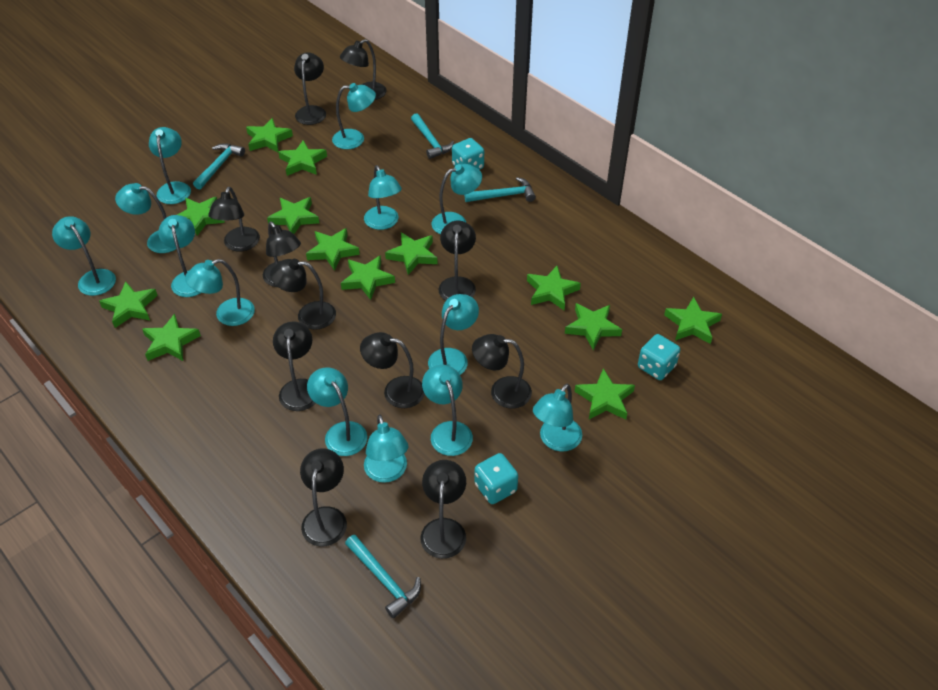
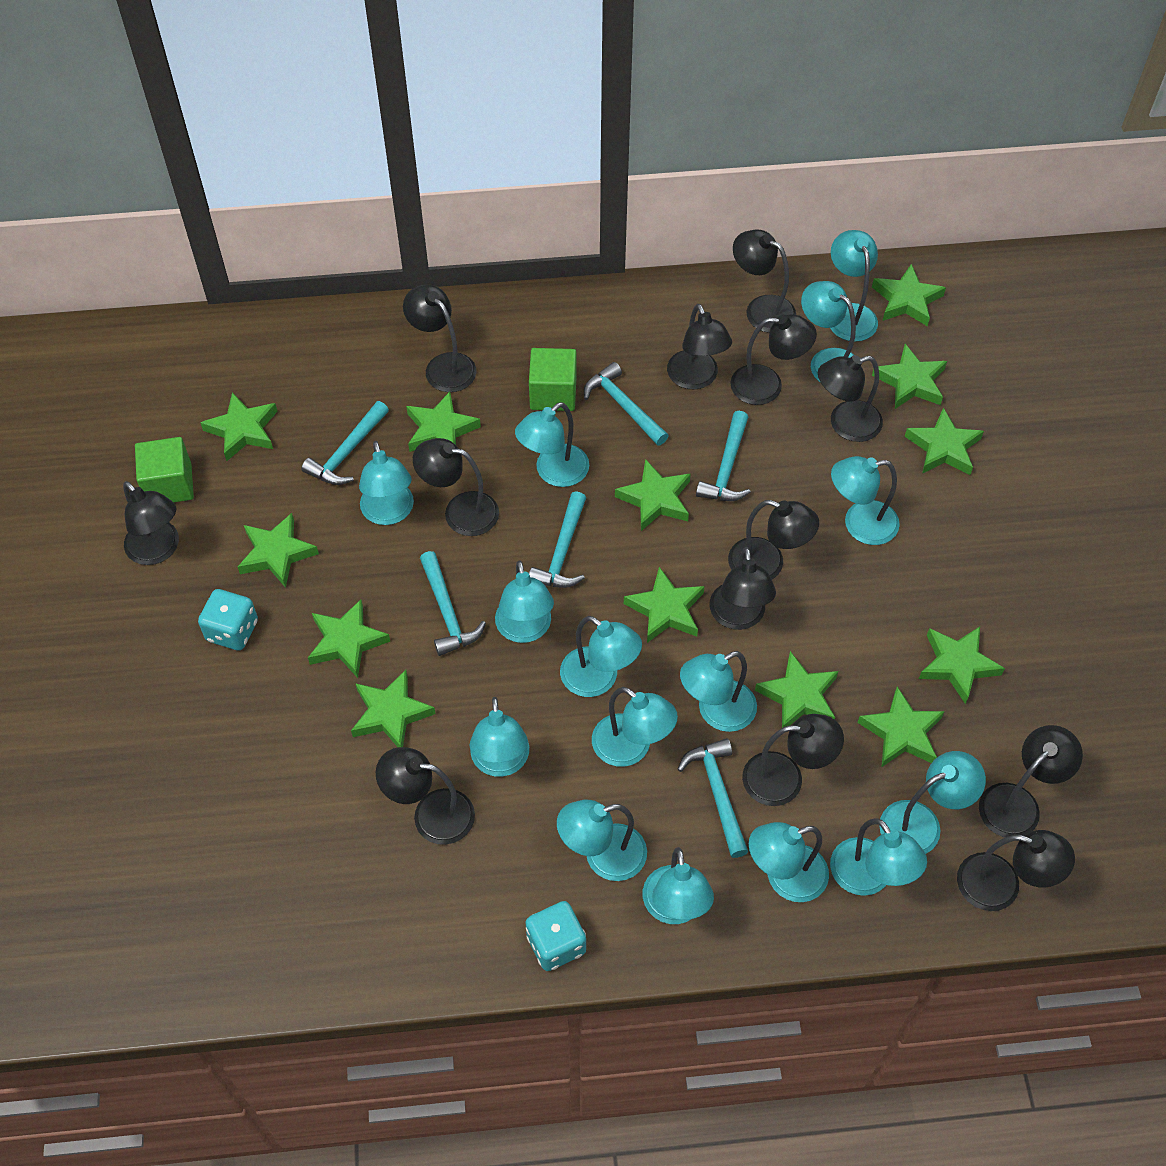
black lamp: 11 -> 13
green cube: 0 -> 2
turquoise dice: 3 -> 2
turquoise hammer: 4 -> 6
turquoise lamp: 13 -> 15

